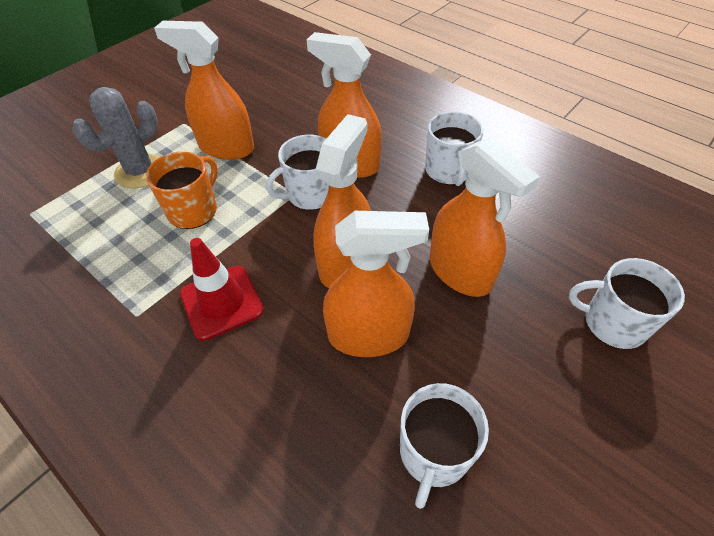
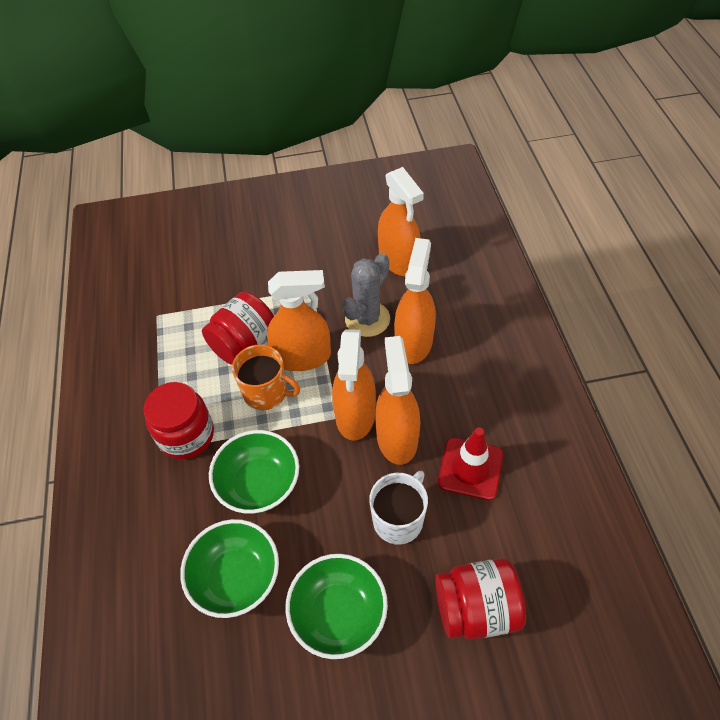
green bowl: 0 -> 3
red jar: 0 -> 3
white mug: 4 -> 1

